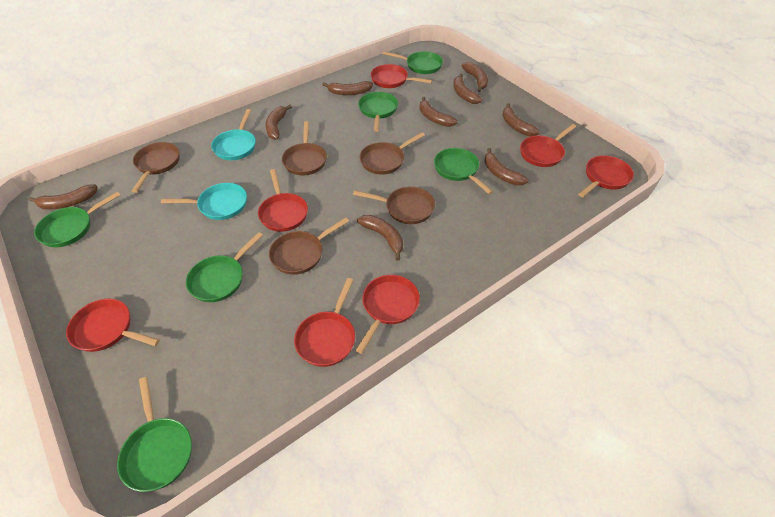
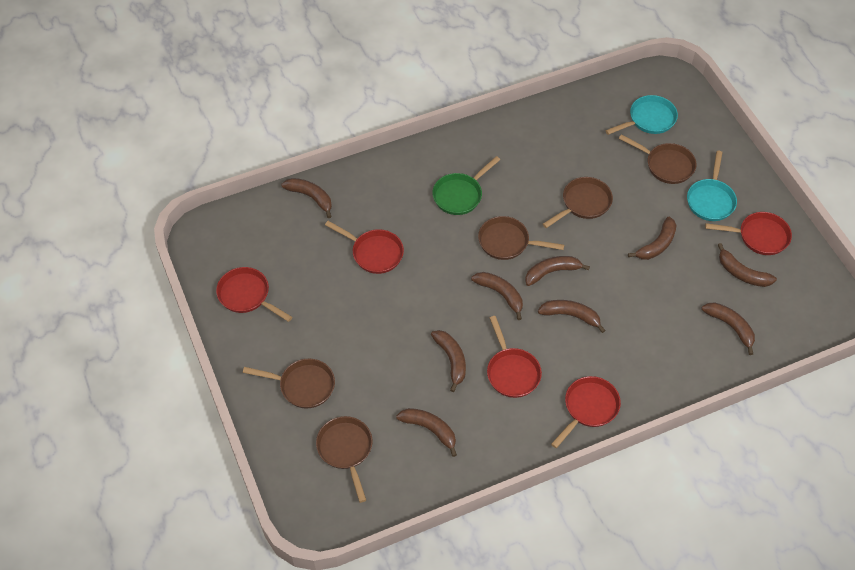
green pan: 6 -> 1
red pan: 7 -> 5

